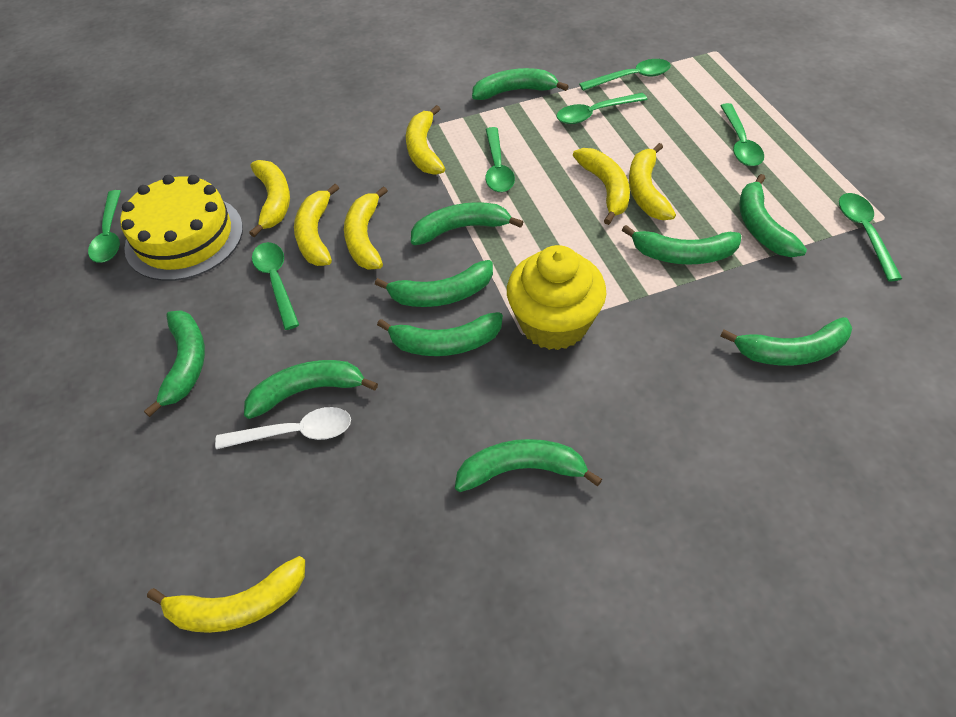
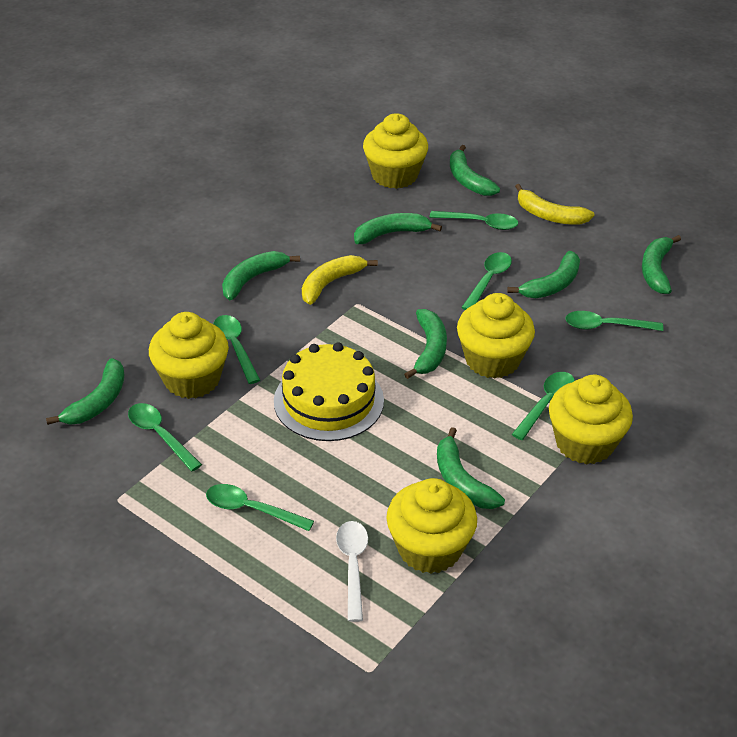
green banana: 10 -> 8
yellow banana: 7 -> 2
yellow cupcake: 1 -> 5

